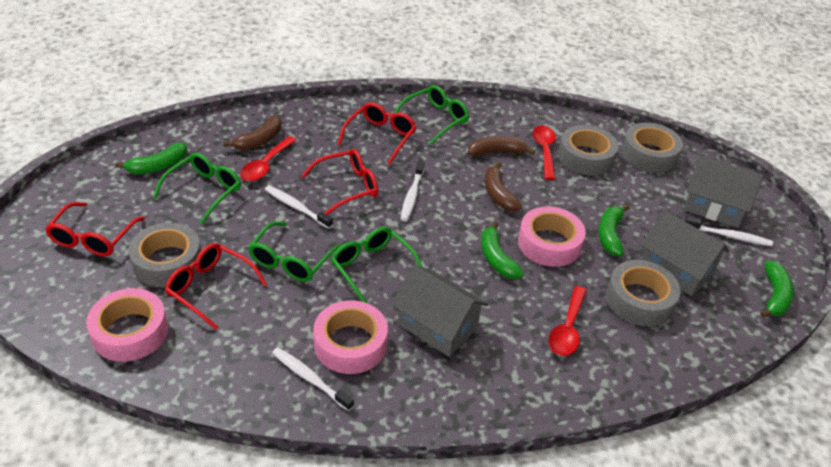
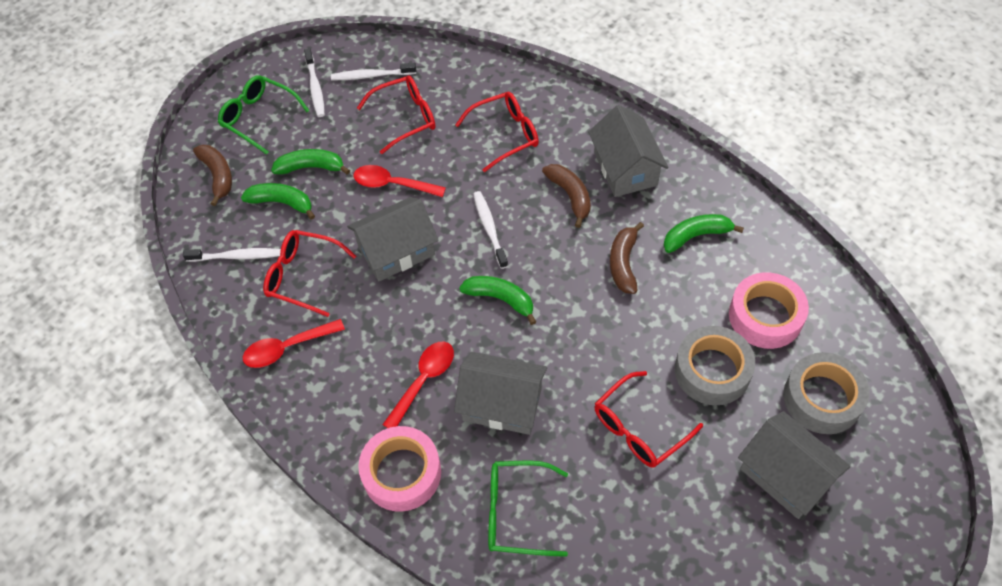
green glasses: 4 -> 2
grey house: 3 -> 4
grey tape: 4 -> 2
pink tape: 3 -> 2

